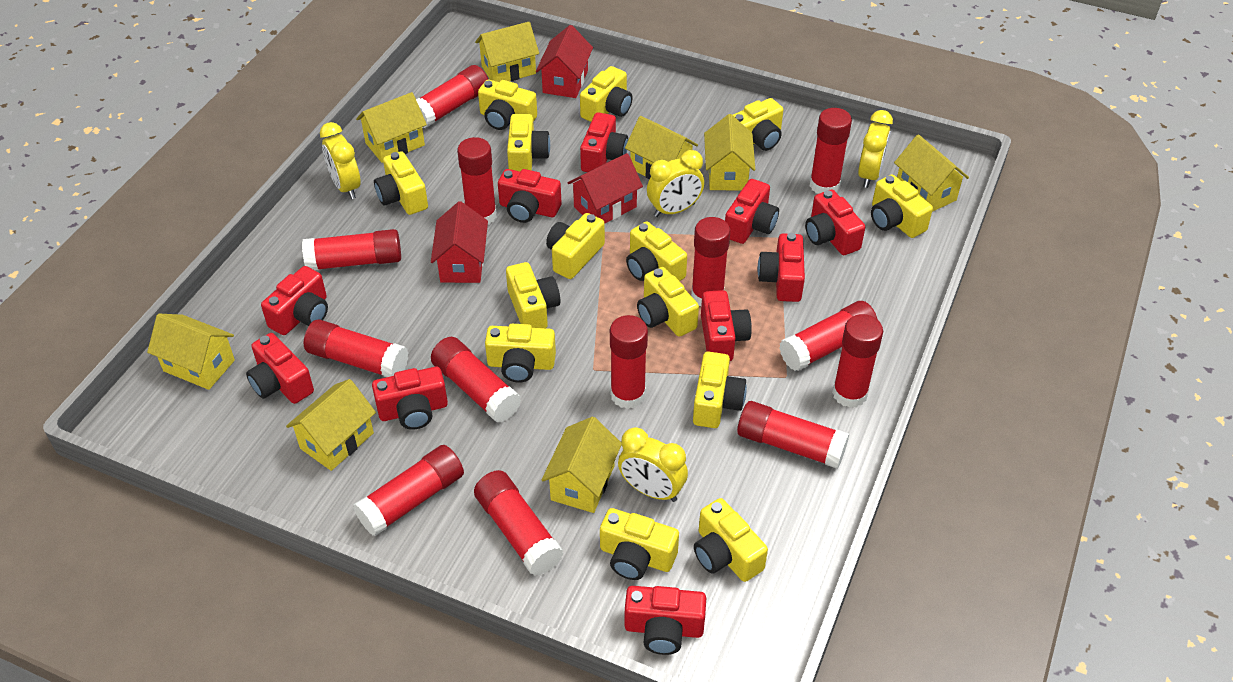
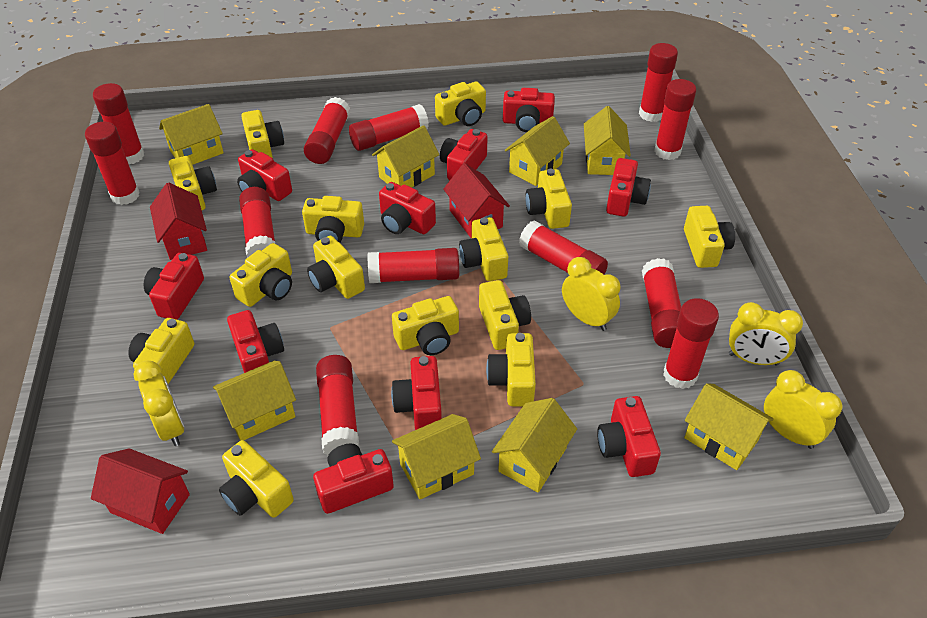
red glue stick: 13 -> 12

